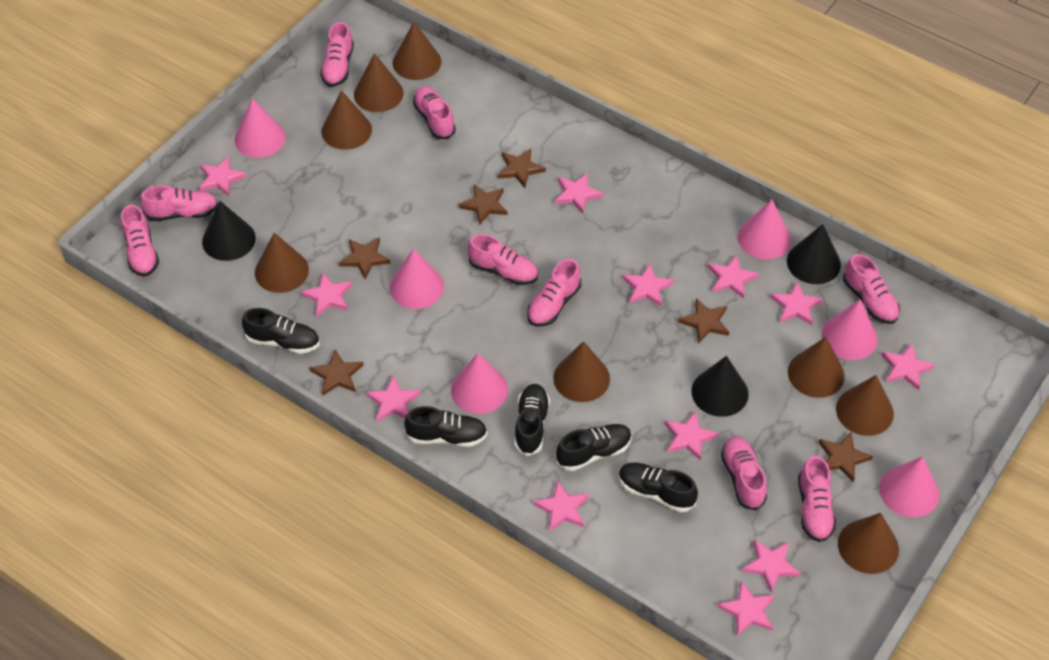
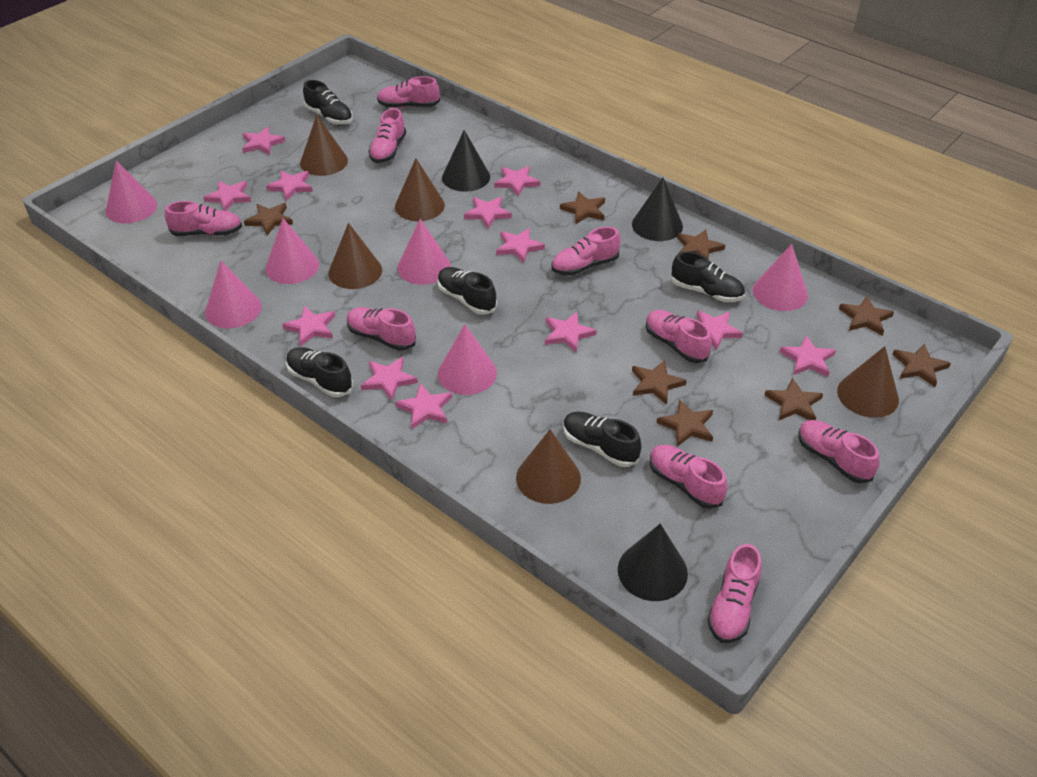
brown cone: 8 -> 5
brown star: 6 -> 8

